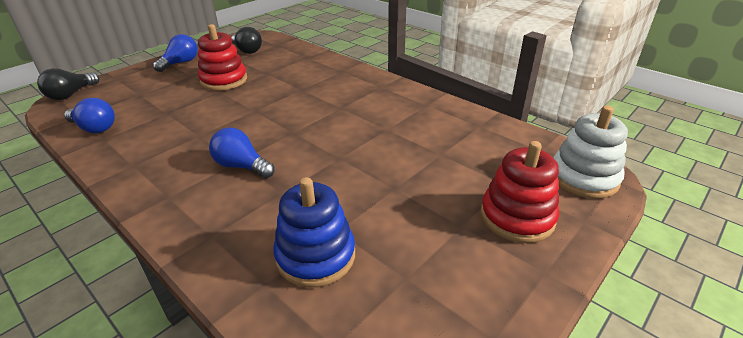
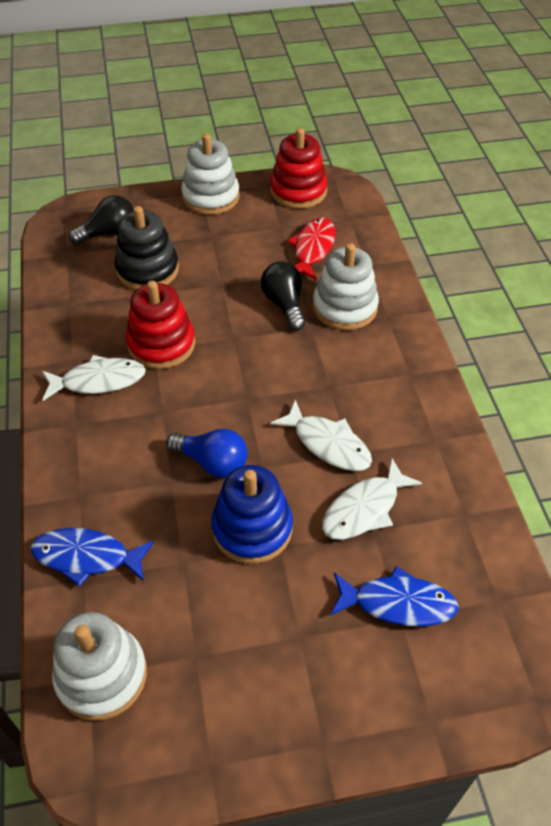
black stacking toy: 0 -> 1
blue fish: 0 -> 2
blue light bulb: 3 -> 1
red fish: 0 -> 1
white fish: 0 -> 3
white stacking toy: 1 -> 3

